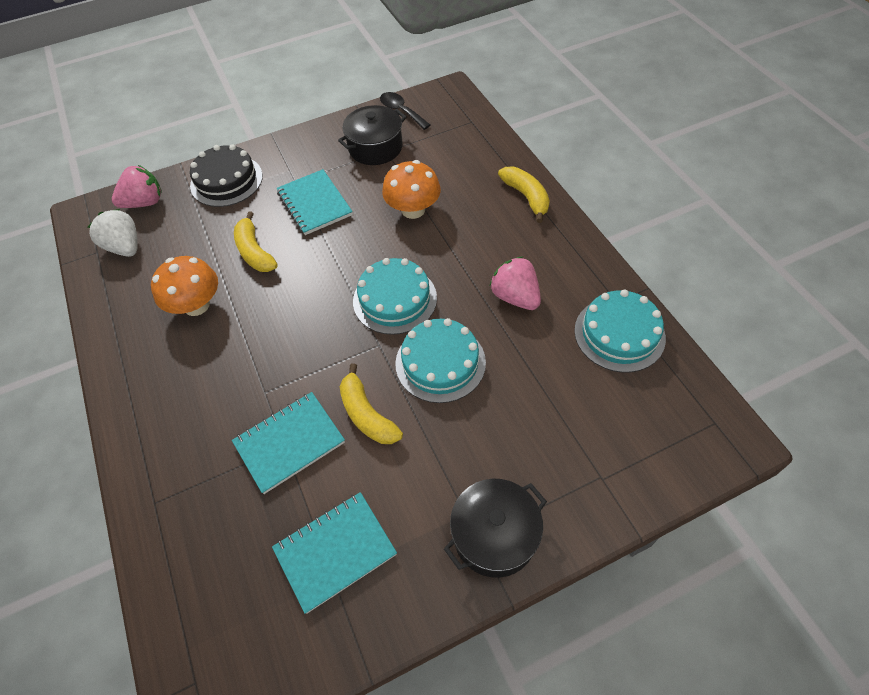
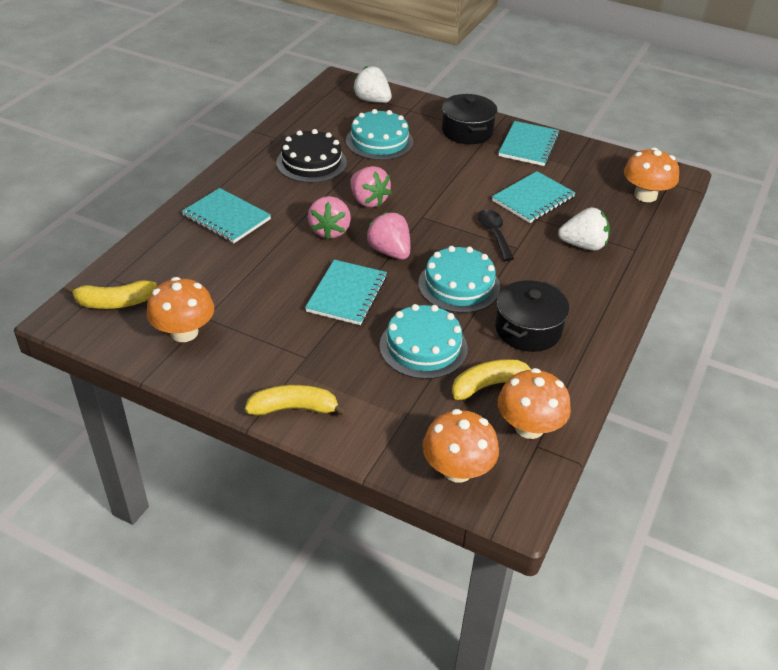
orange mushroom: 2 -> 4
pink strawberry: 2 -> 3
turquoise notebook: 3 -> 4
white strawberry: 1 -> 2

